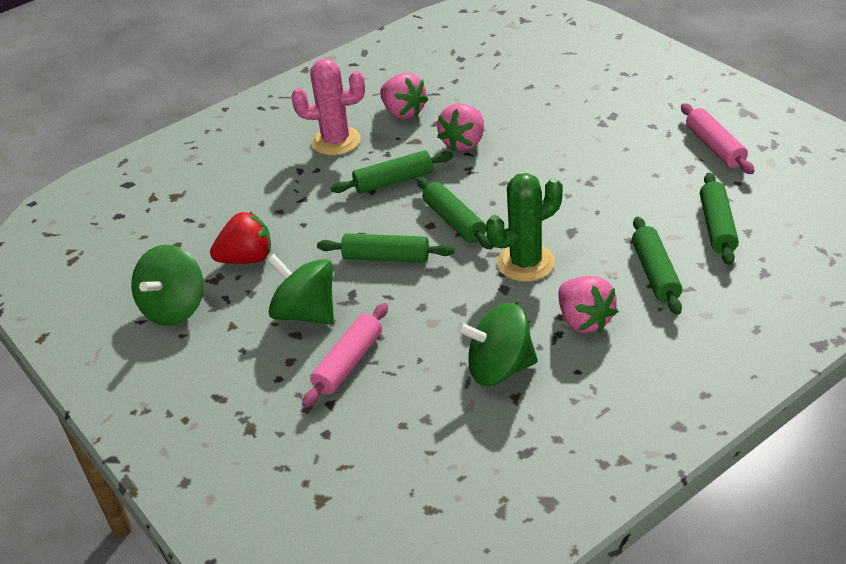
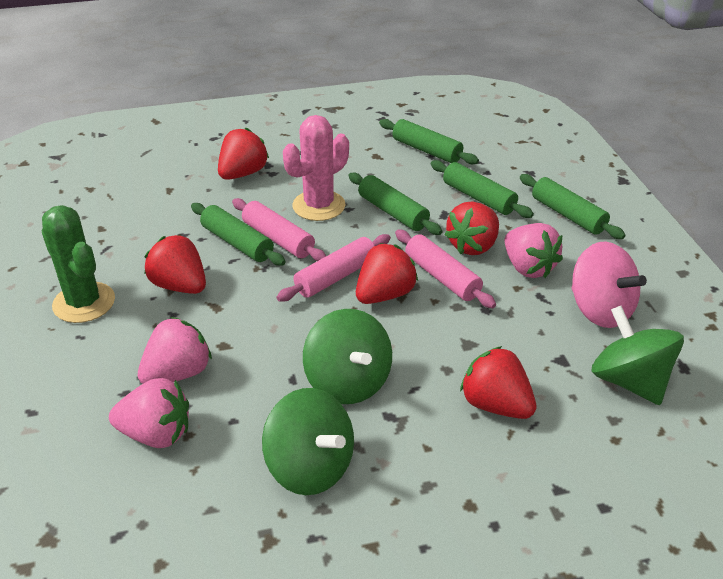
pink rolling pin: 2 -> 3
pink spinning top: 0 -> 1
red strawberry: 1 -> 5

